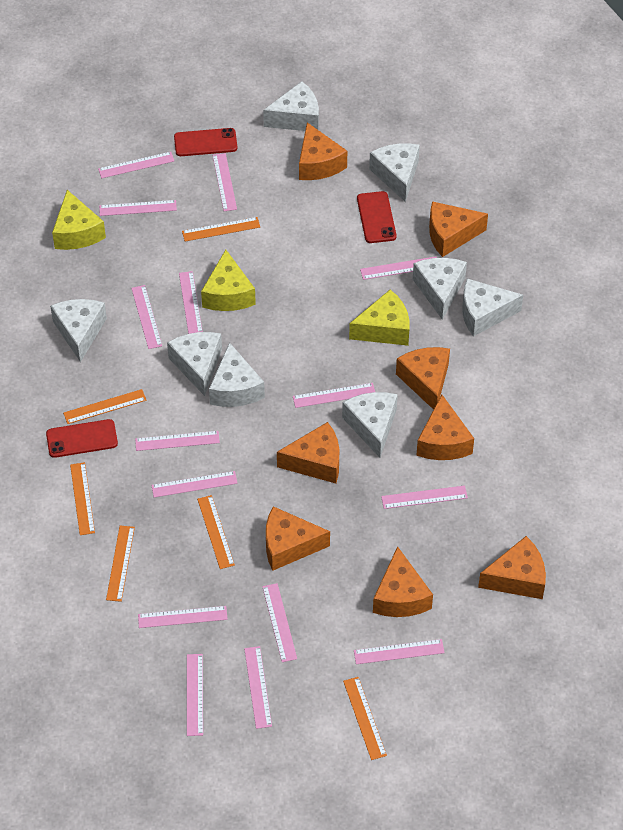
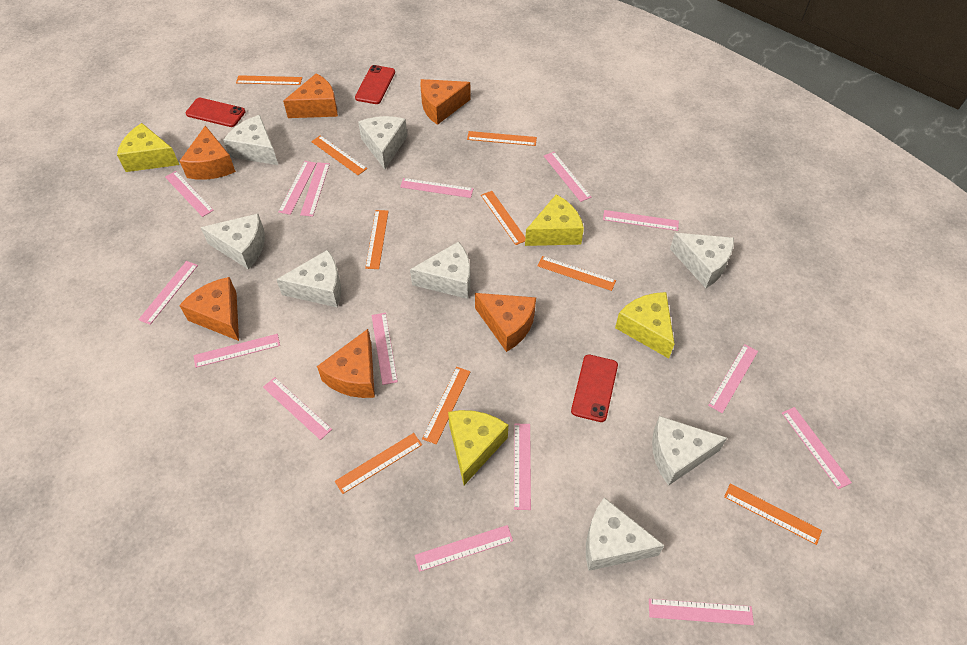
orange cheese: 8 -> 6
orange ruler: 6 -> 9
yellow cheese: 3 -> 4

